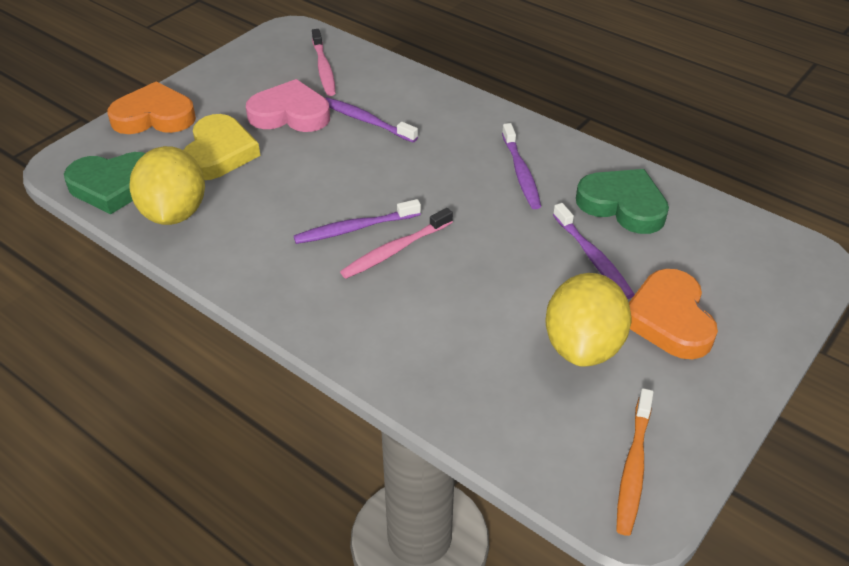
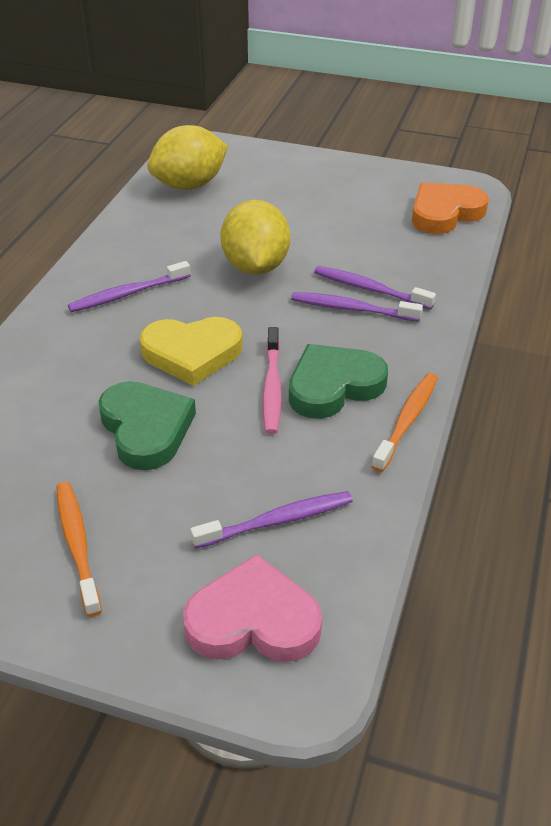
orange heart: 2 -> 1
orange toothbrush: 1 -> 2
pink toothbrush: 2 -> 1

